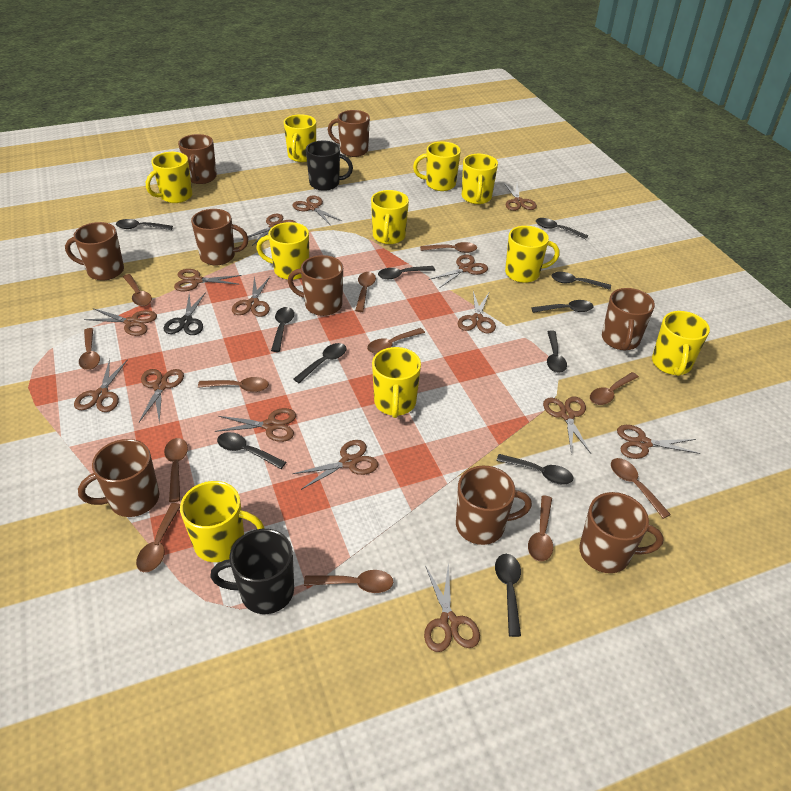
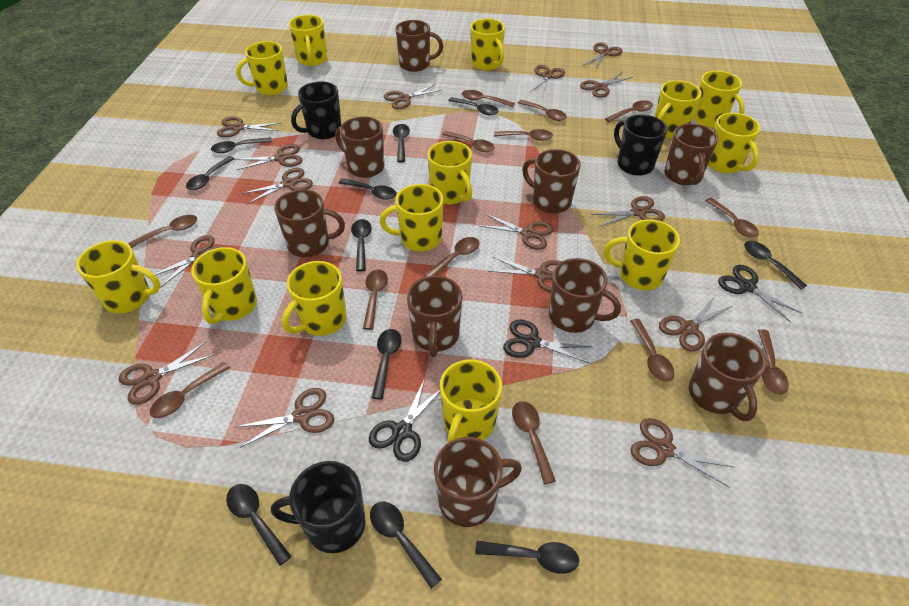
black mug: 2 -> 3
black scissors: 1 -> 3
brown spoon: 12 -> 13
yellow mug: 10 -> 13

